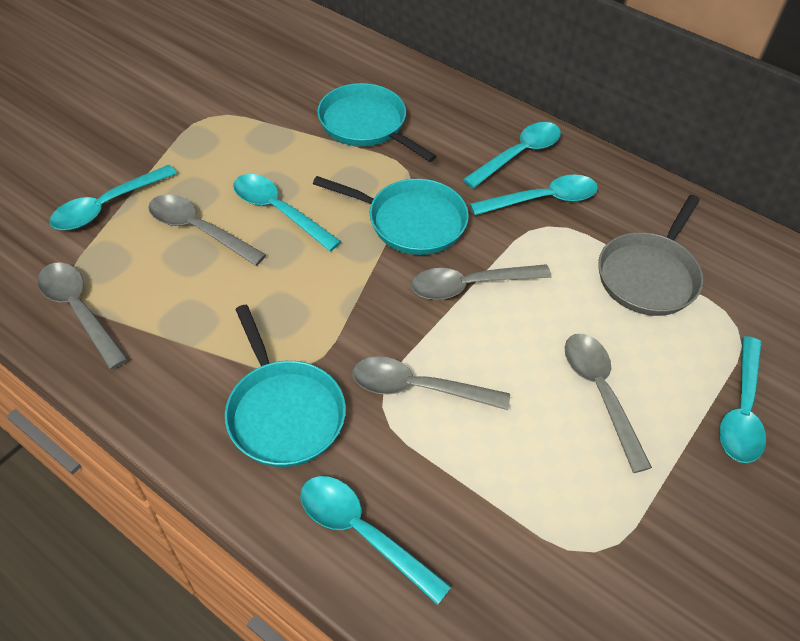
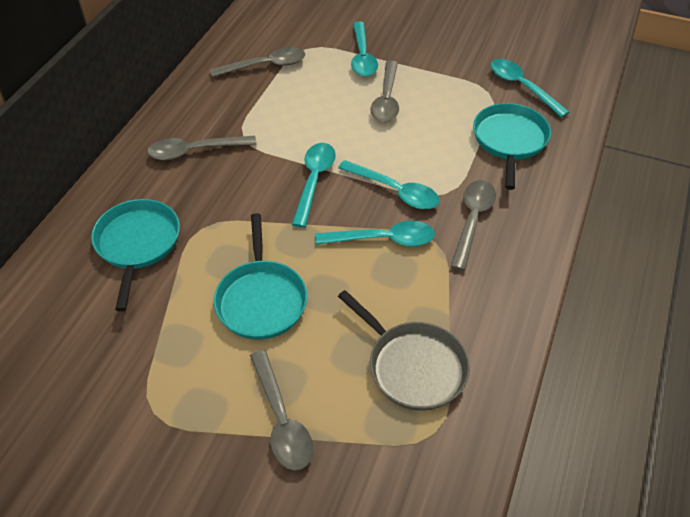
turquoise spoon: 6 -> 5

